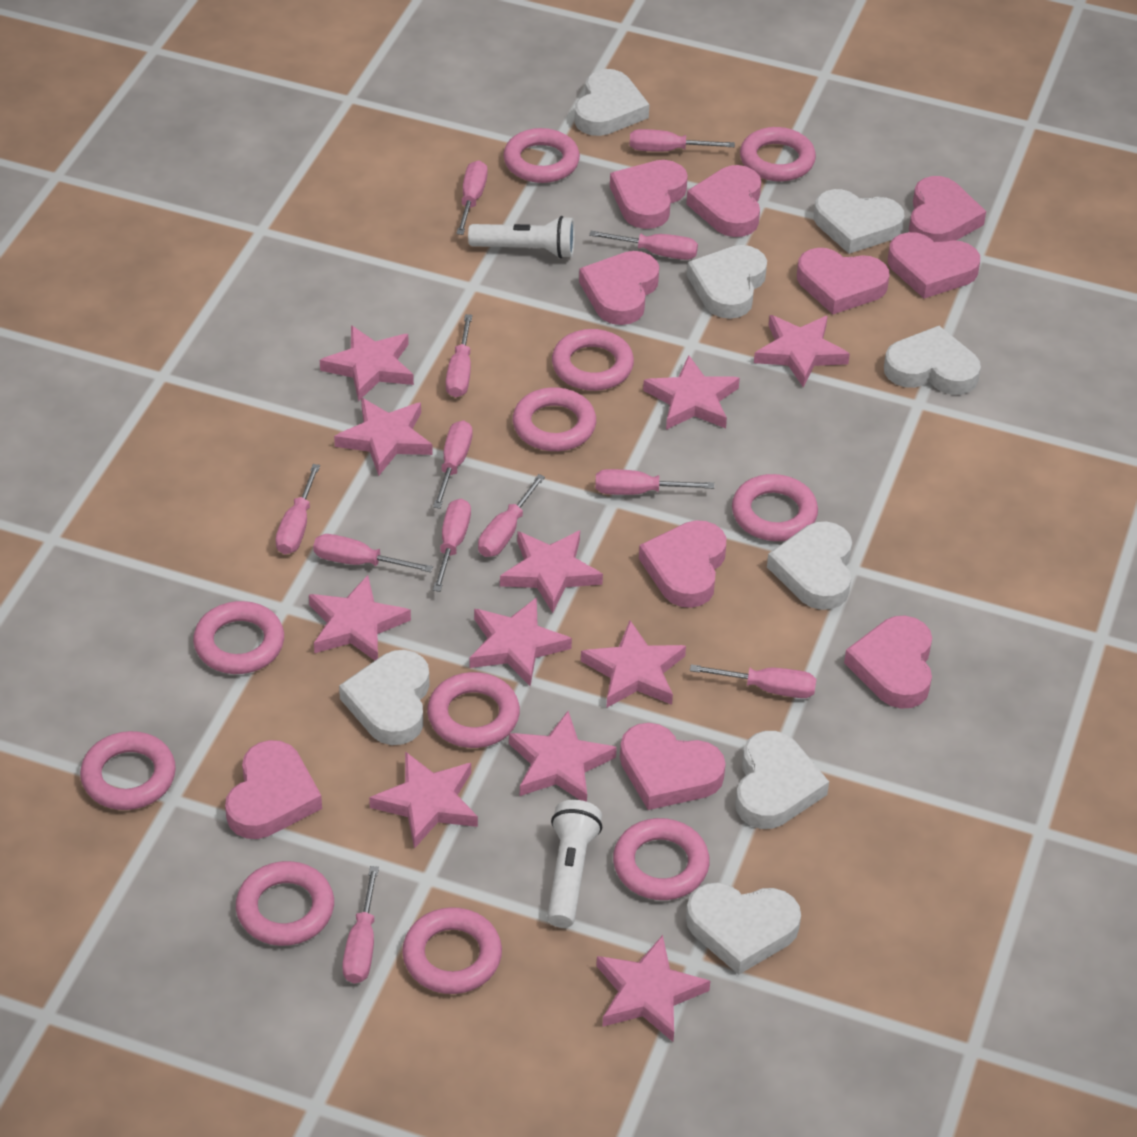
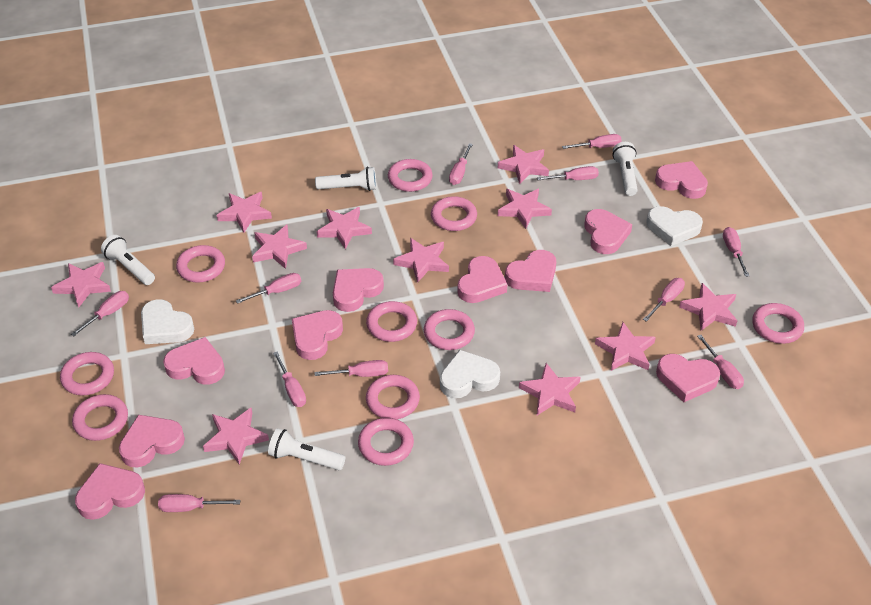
pink ring: 11 -> 10
pink screwdriver: 12 -> 11
white flashlight: 2 -> 4
white heart: 8 -> 3

